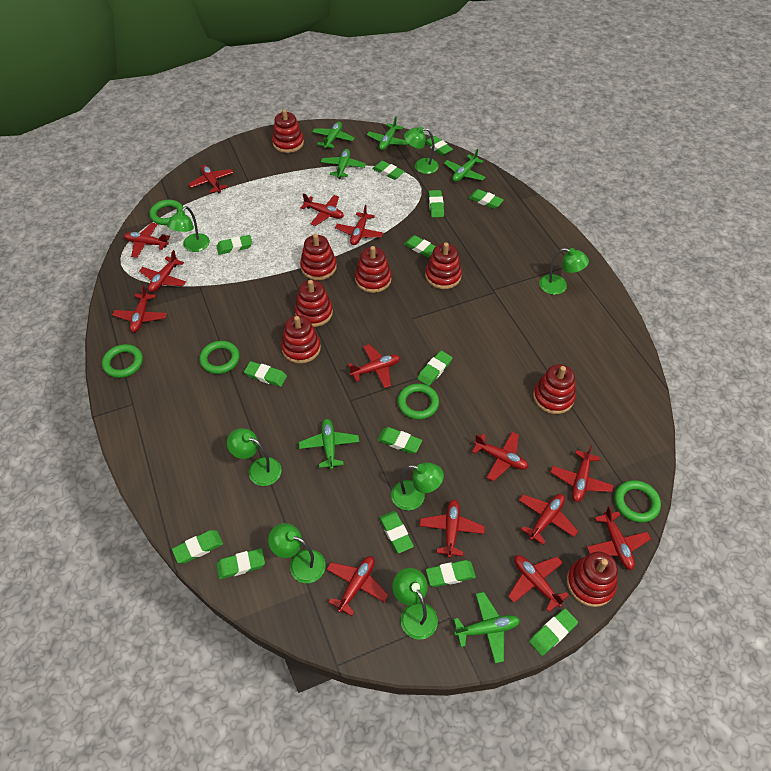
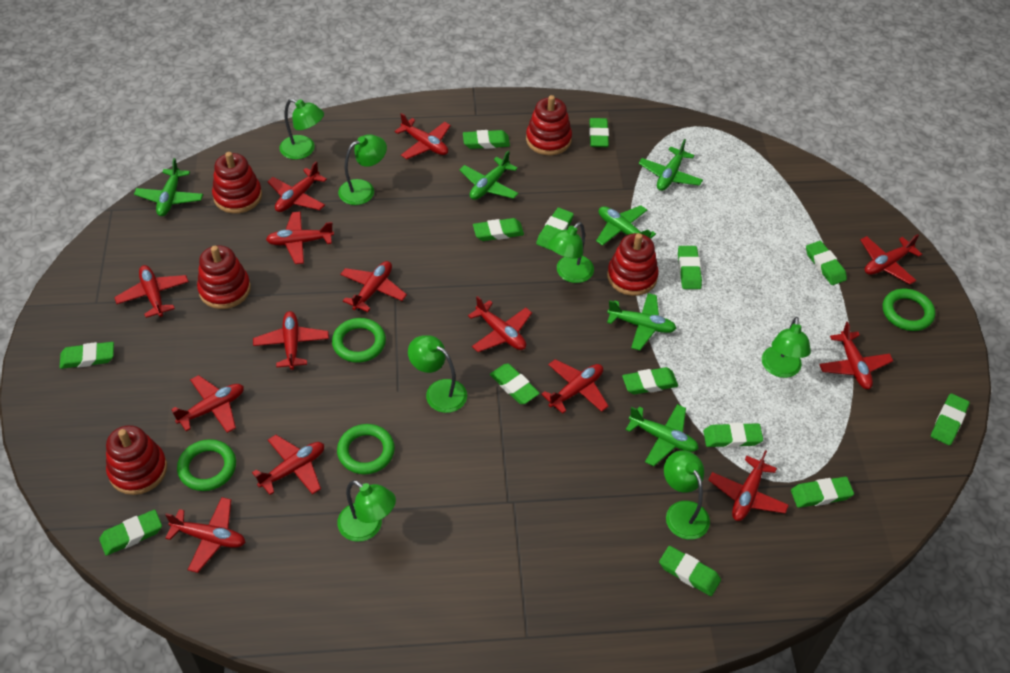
green ring: 5 -> 4
red stacking toy: 8 -> 5

